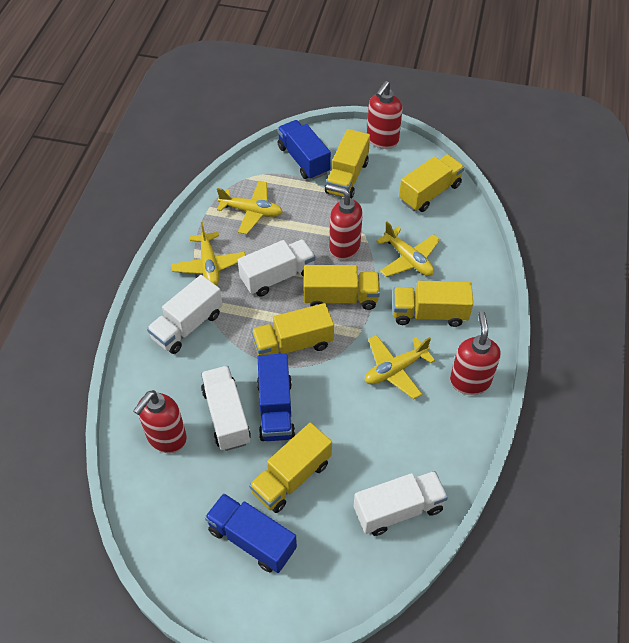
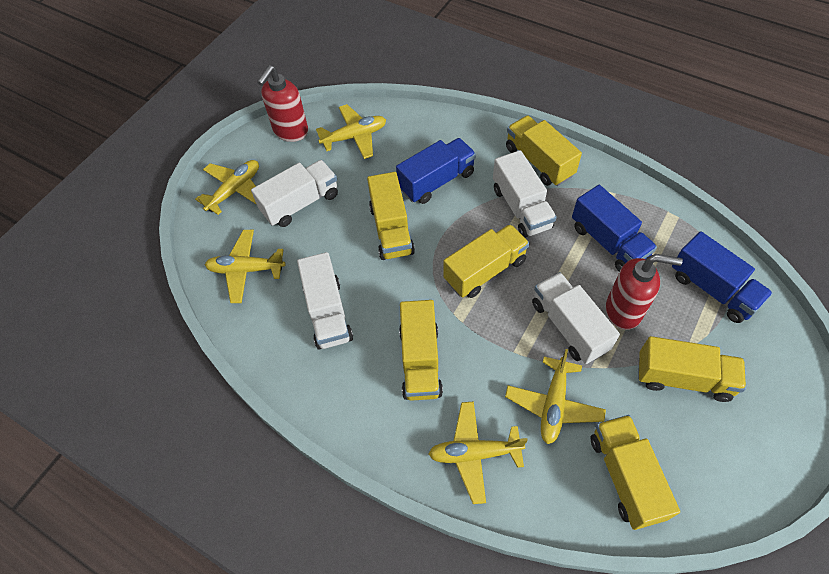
red soap dispenser: 4 -> 2
yellow plane: 4 -> 5

